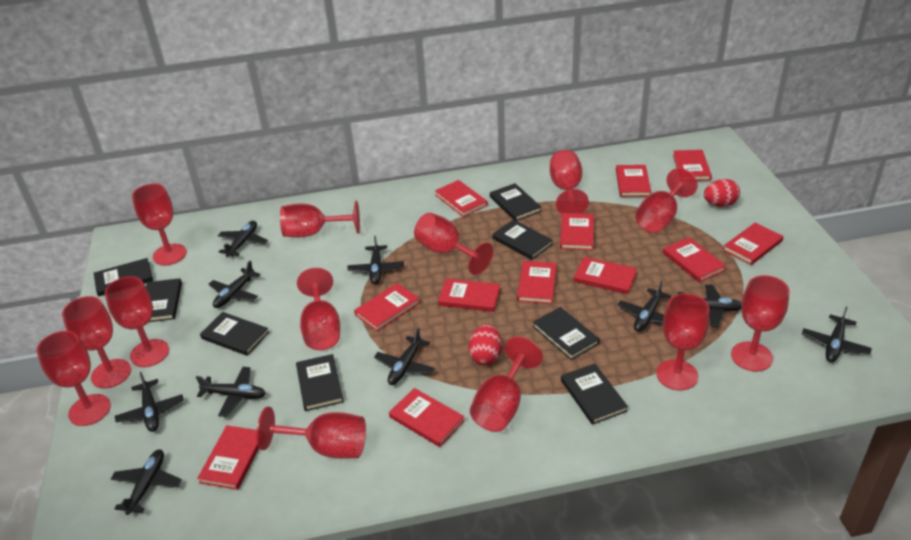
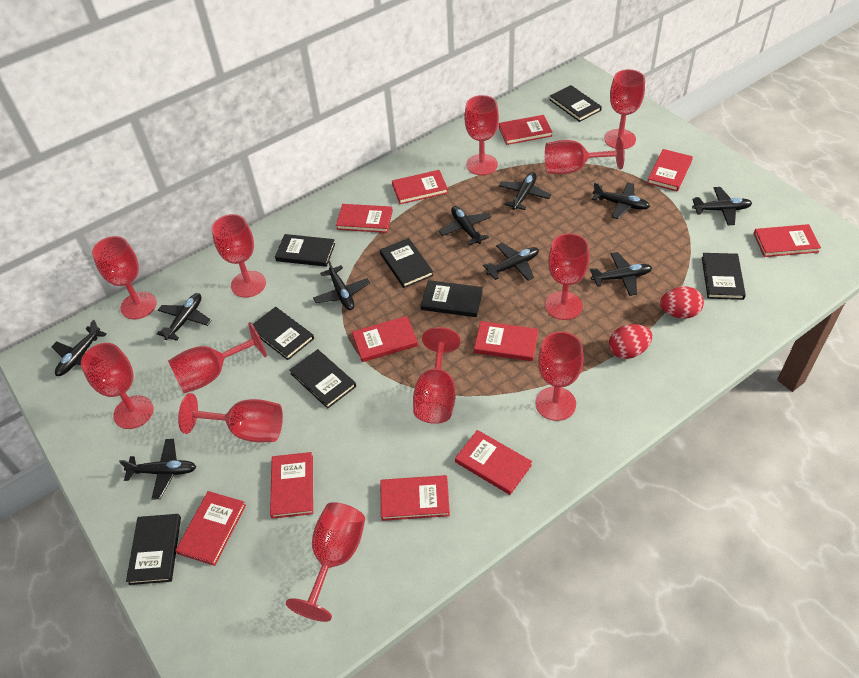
red book: 12 -> 11
red goblet: 13 -> 12

